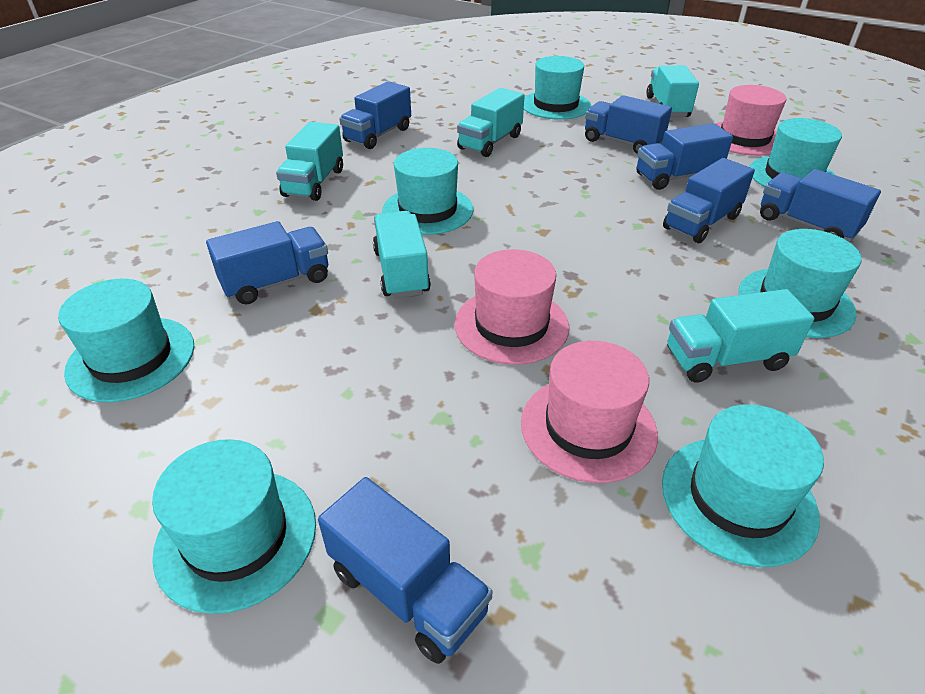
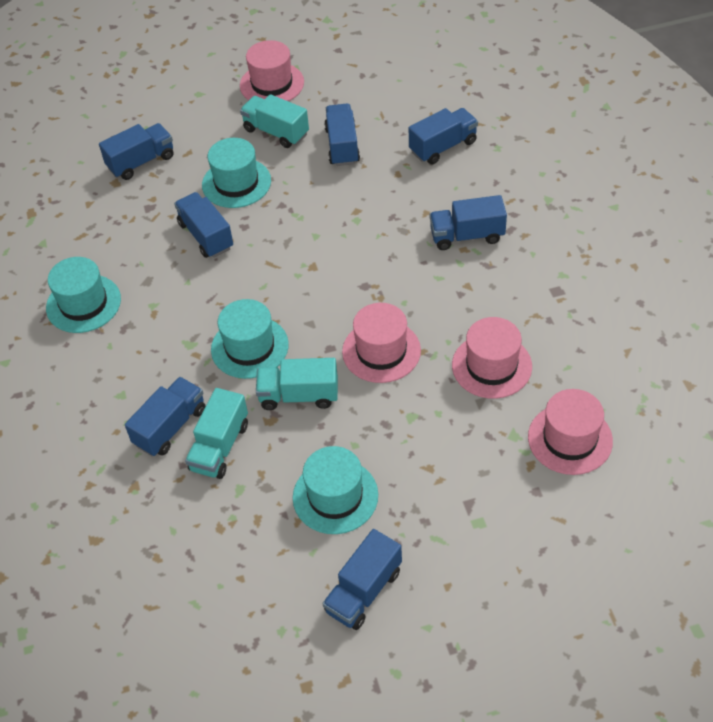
pink hat: 3 -> 4
turquoise hat: 7 -> 4
turquoise truck: 5 -> 3

